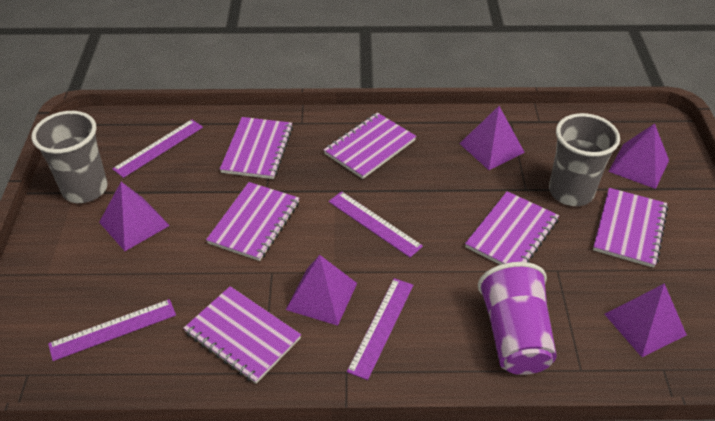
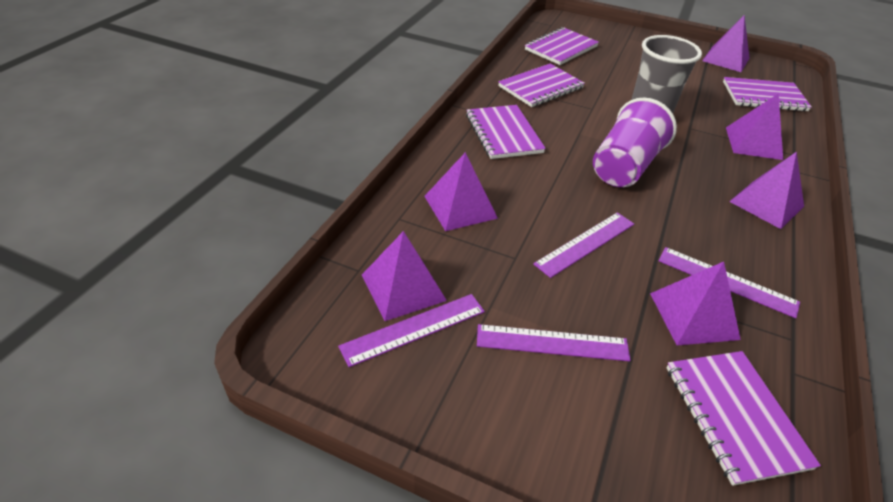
grey cup: 2 -> 1
purple notebook: 6 -> 5
purple pyramid: 5 -> 6

